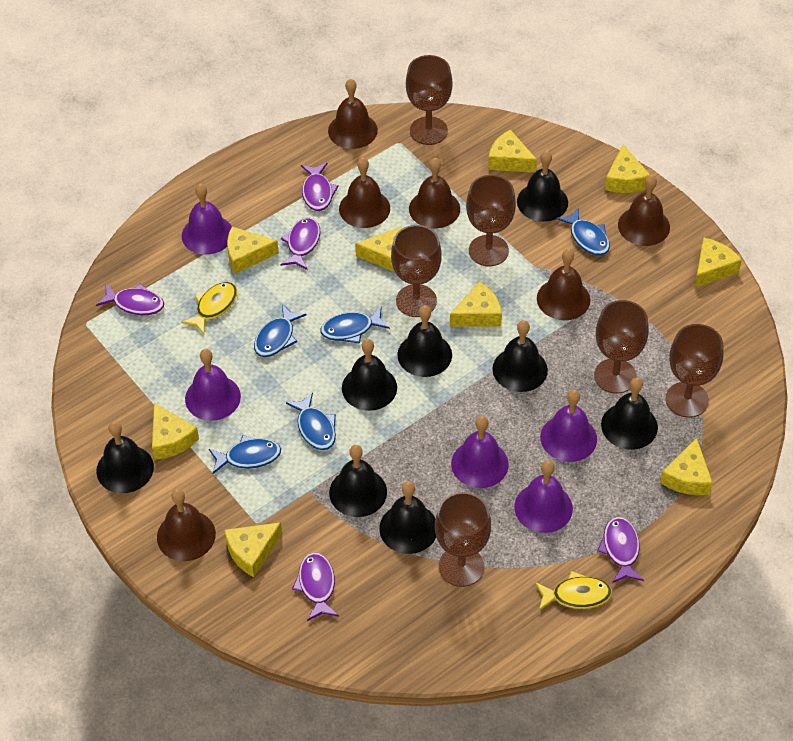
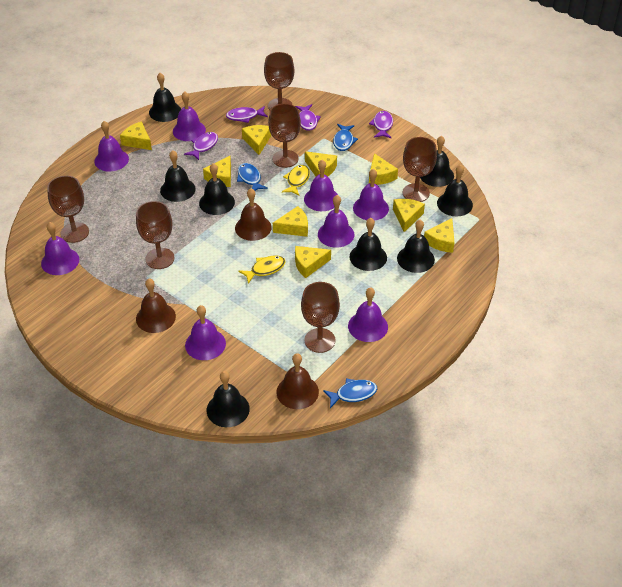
blue fish: 5 -> 3
brown bell: 6 -> 3
purple bell: 5 -> 8
purple fish: 5 -> 4

